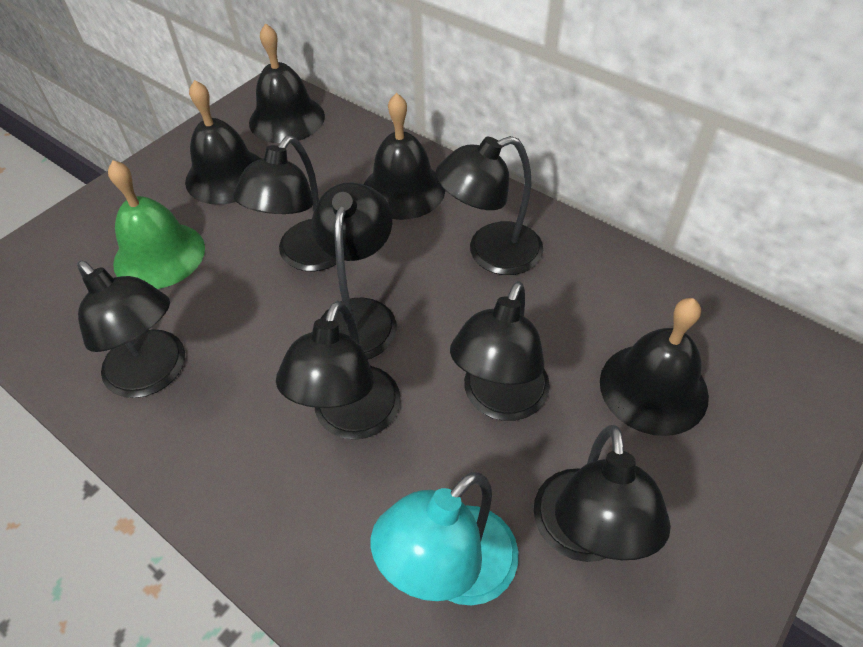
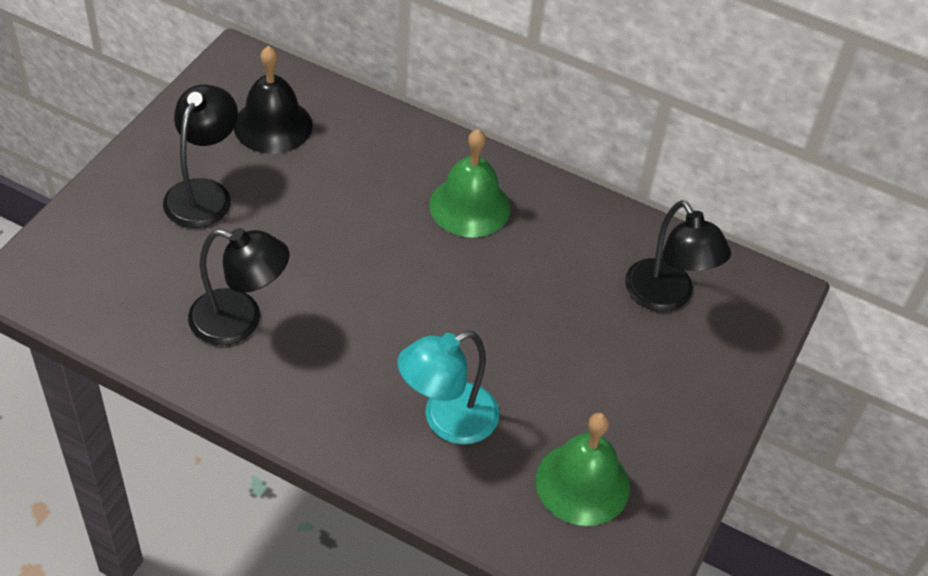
black bell: 4 -> 1
black lamp: 7 -> 3
green bell: 1 -> 2

